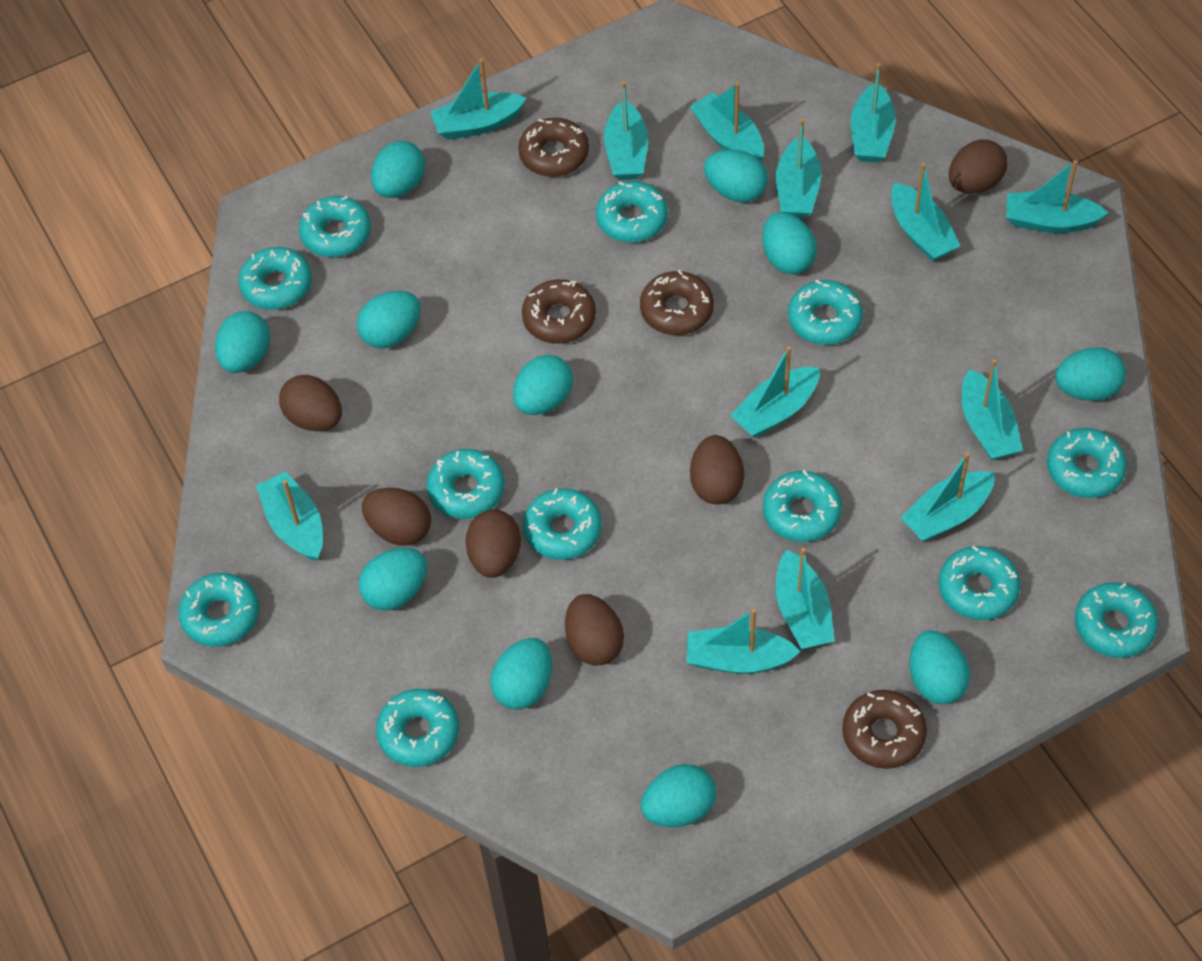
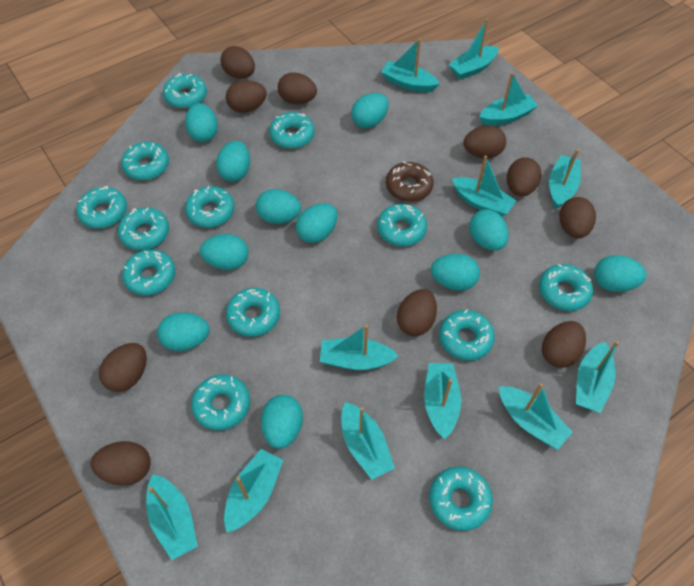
brown donut: 4 -> 1
brown egg: 6 -> 10
turquoise boat: 13 -> 12
turquoise donut: 12 -> 13

